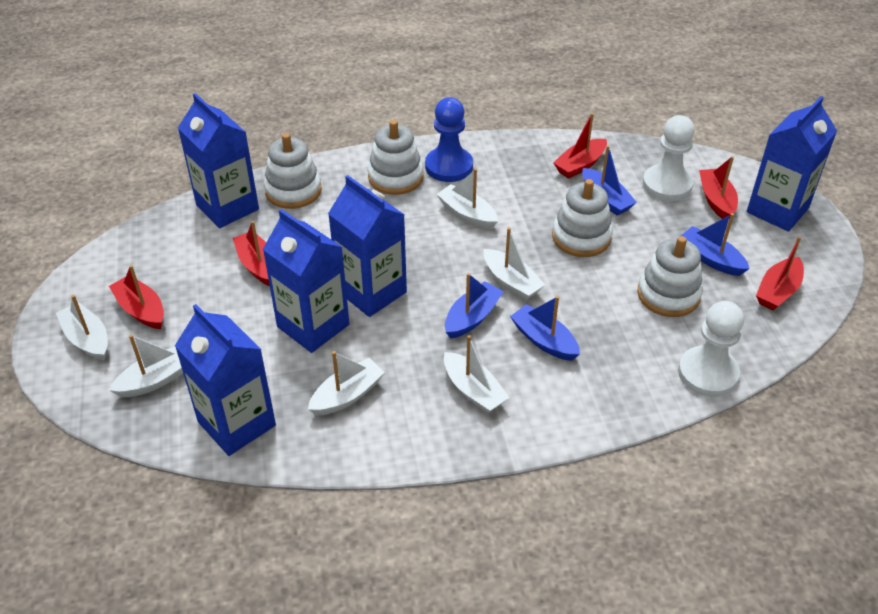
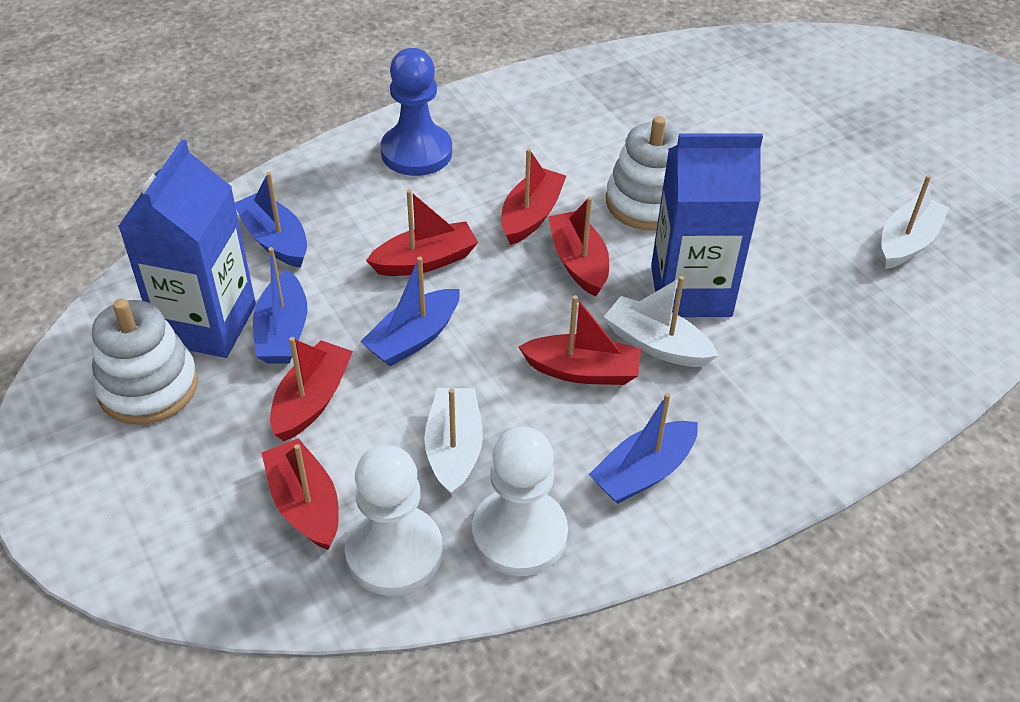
blue carton: 5 -> 2
red boat: 5 -> 6
white boat: 6 -> 3
white stacking toy: 4 -> 2

